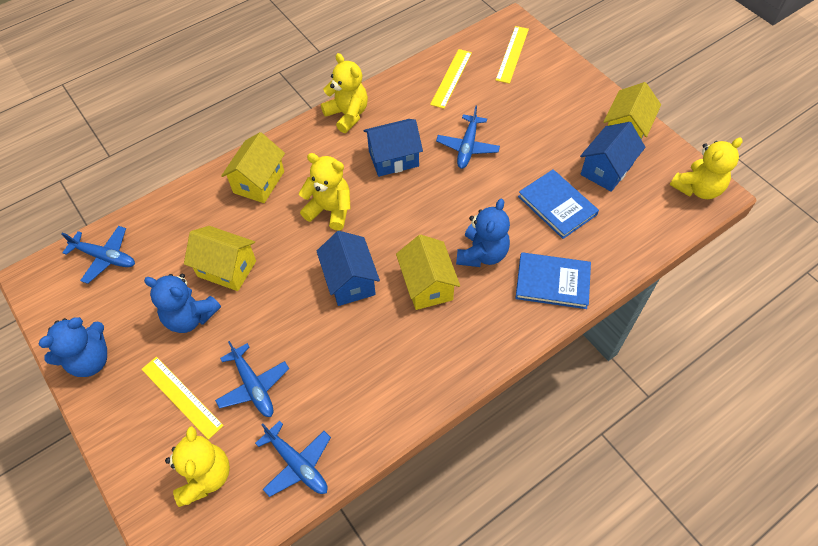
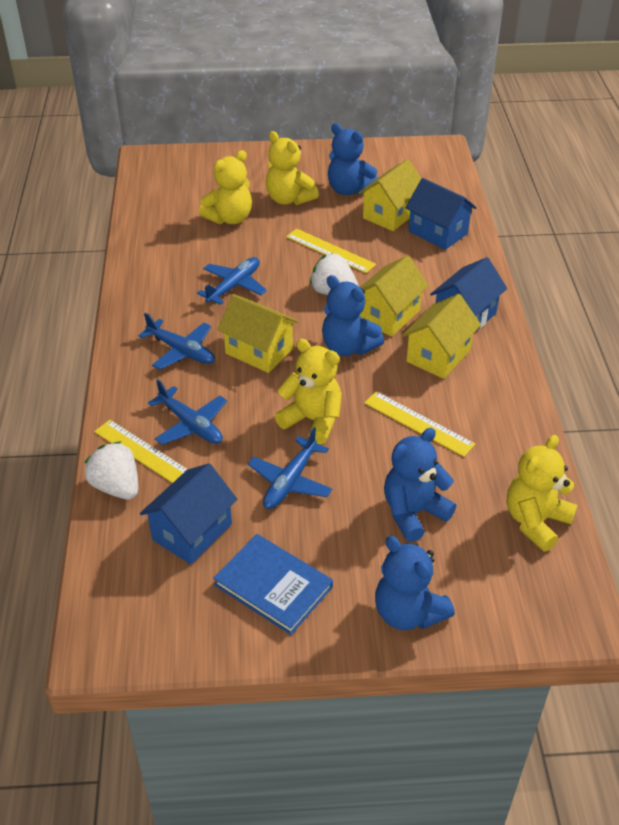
blue book: 2 -> 1
blue teddy bear: 3 -> 4
white strawberry: 0 -> 2

